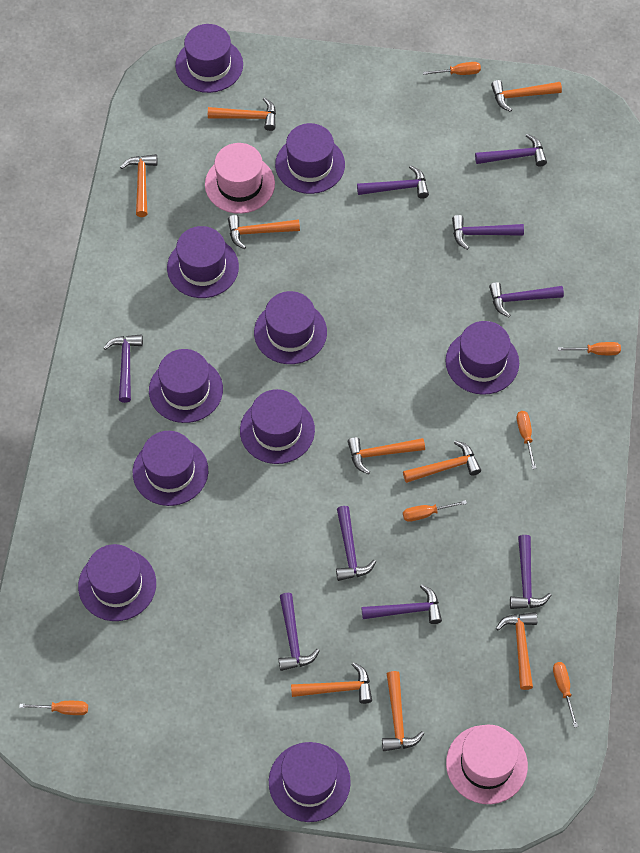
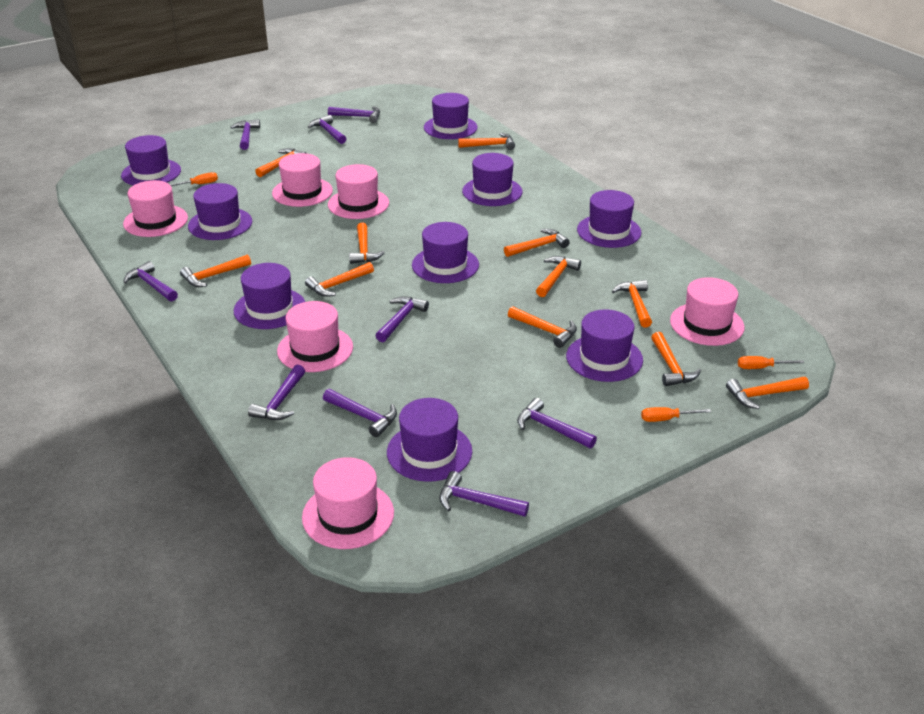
orange hammer: 9 -> 11
orange screwdriver: 6 -> 3
pink hat: 2 -> 6
purple hat: 10 -> 9

